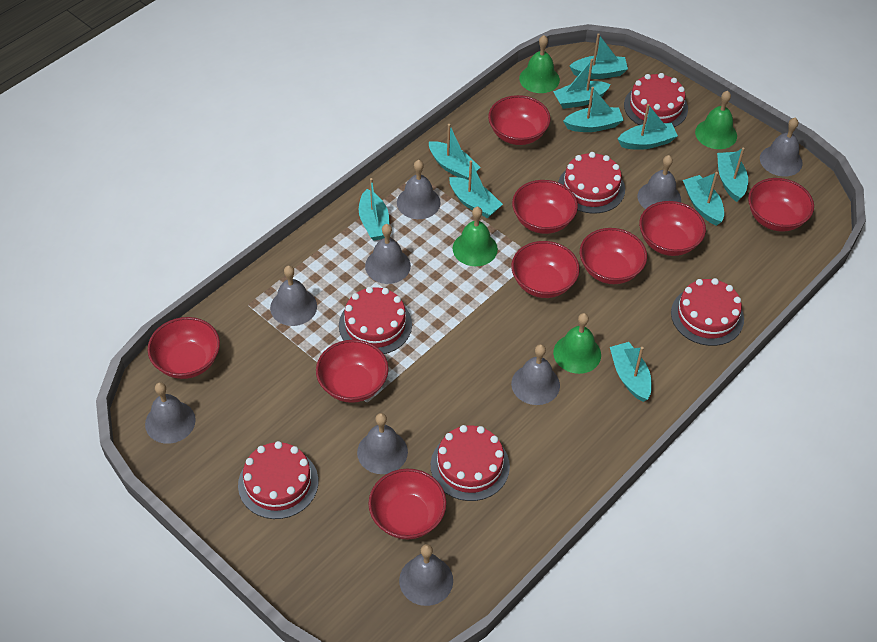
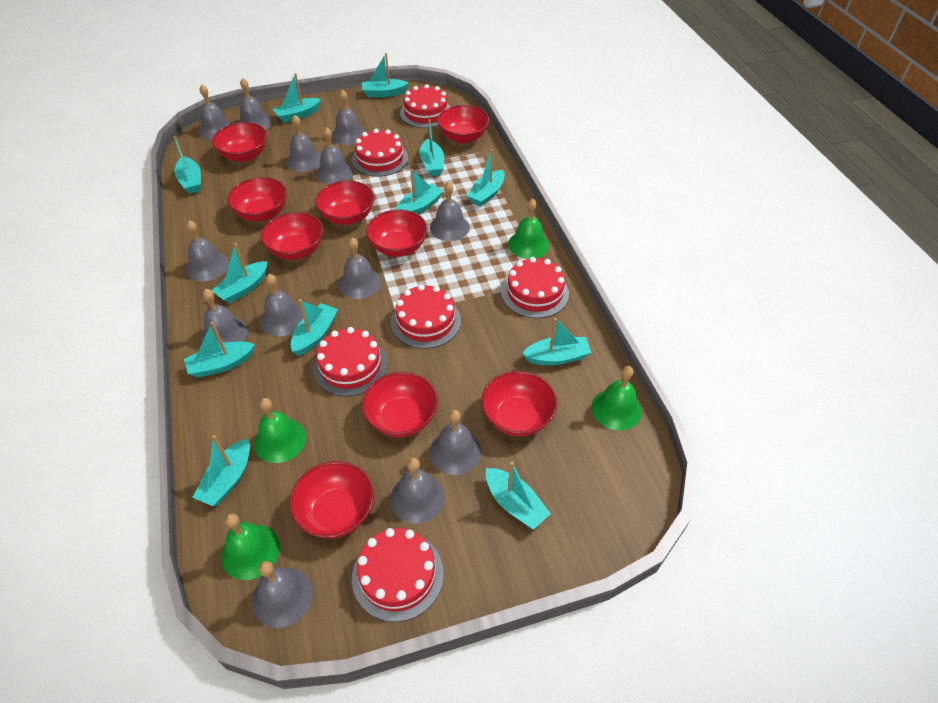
grey bell: 9 -> 13
turquoise boat: 10 -> 12

